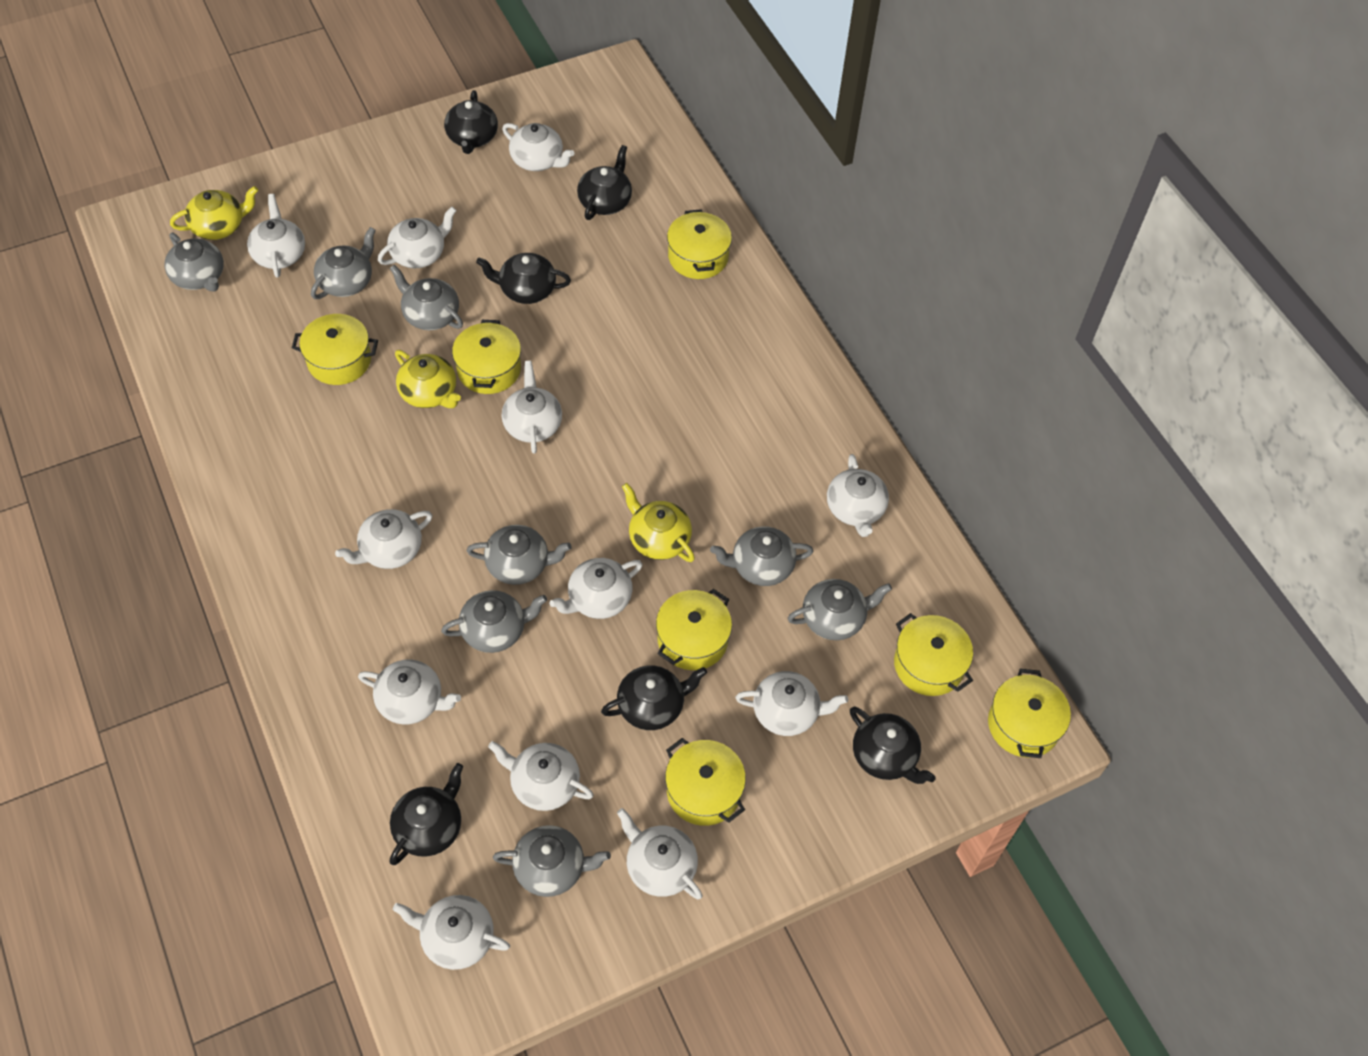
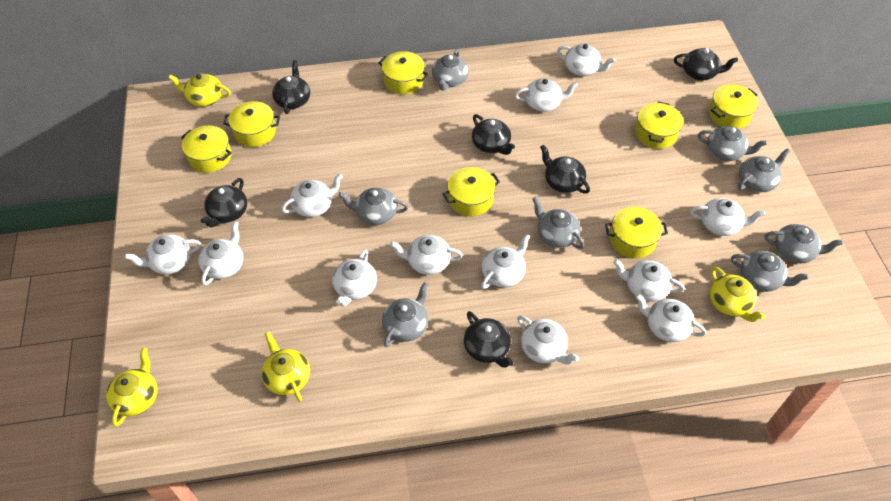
yellow teapot: 3 -> 4

